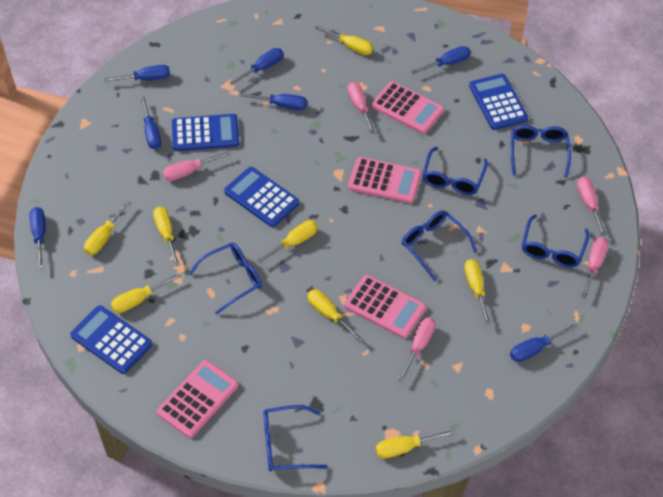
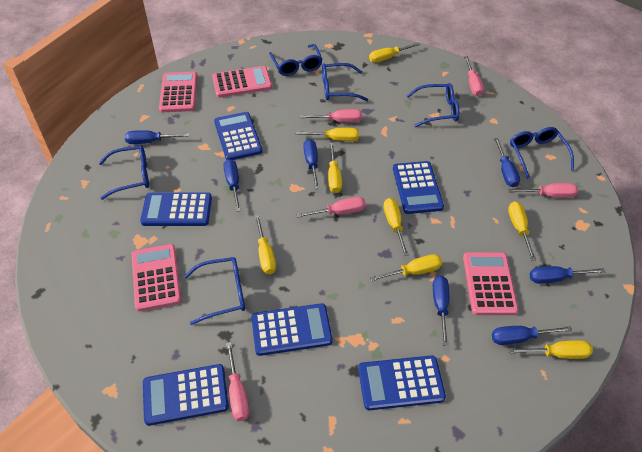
blue calculator: 4 -> 6

